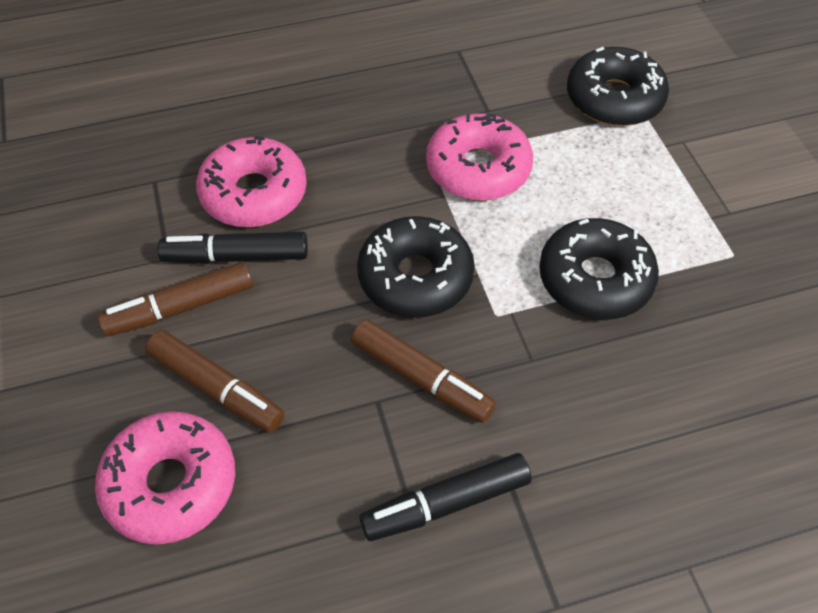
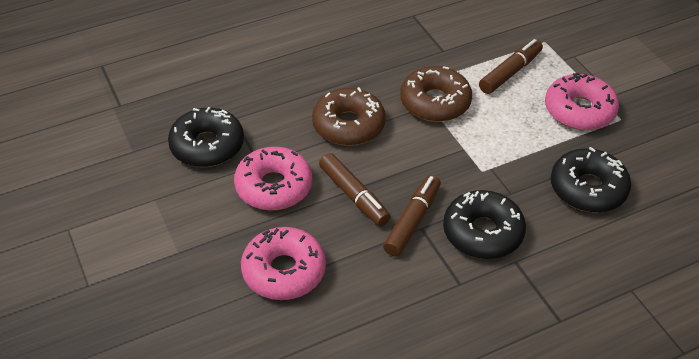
black marker: 2 -> 0
brown donut: 0 -> 2

